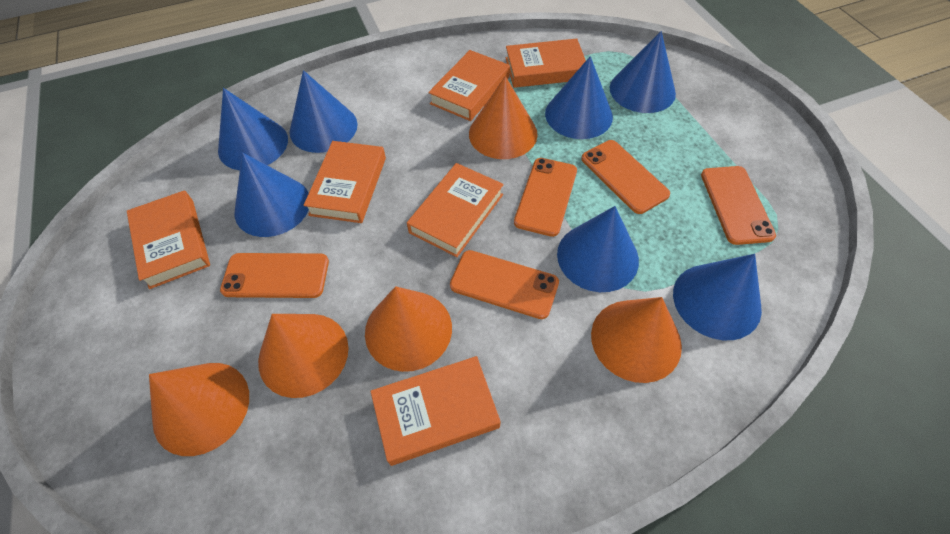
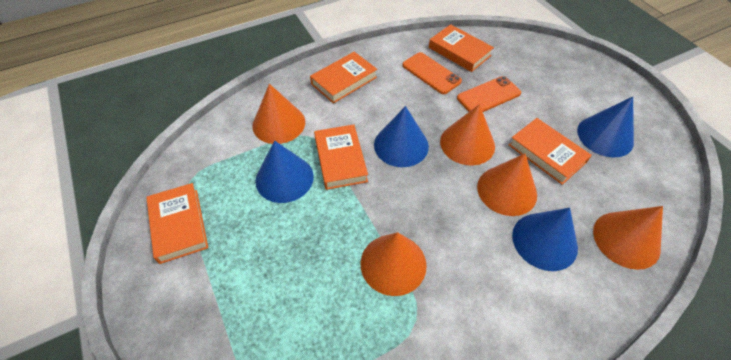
blue cone: 7 -> 4
orange book: 6 -> 5
orange phone: 5 -> 2

